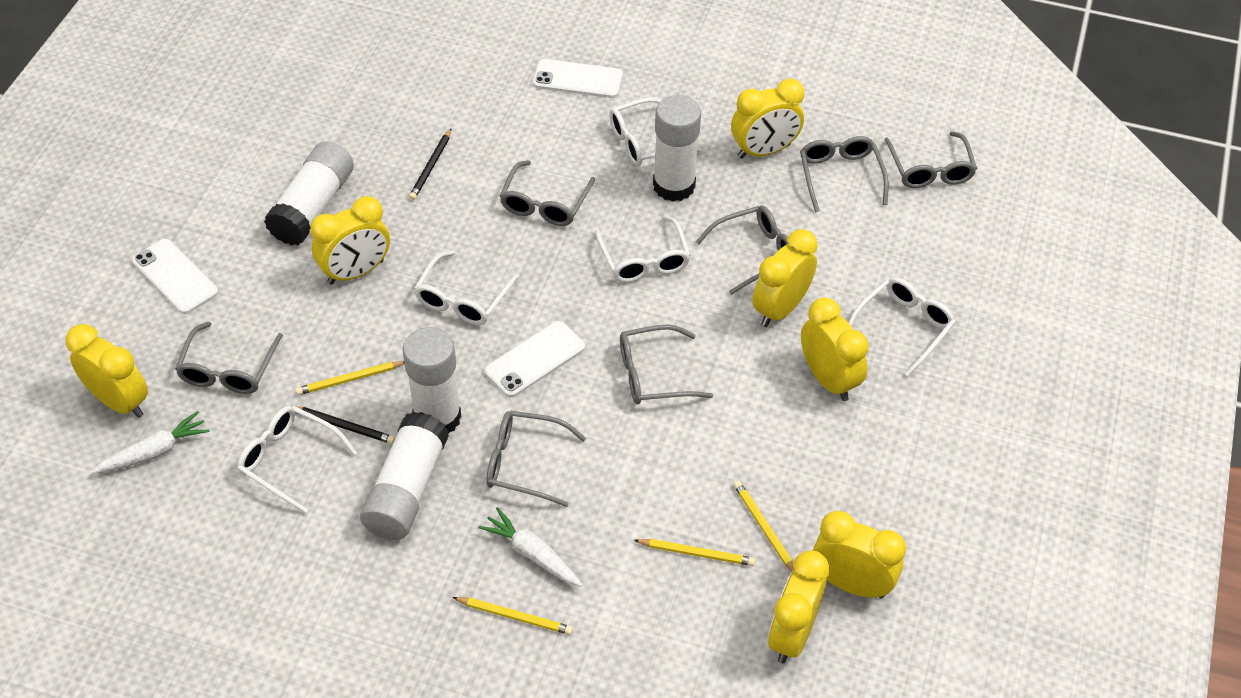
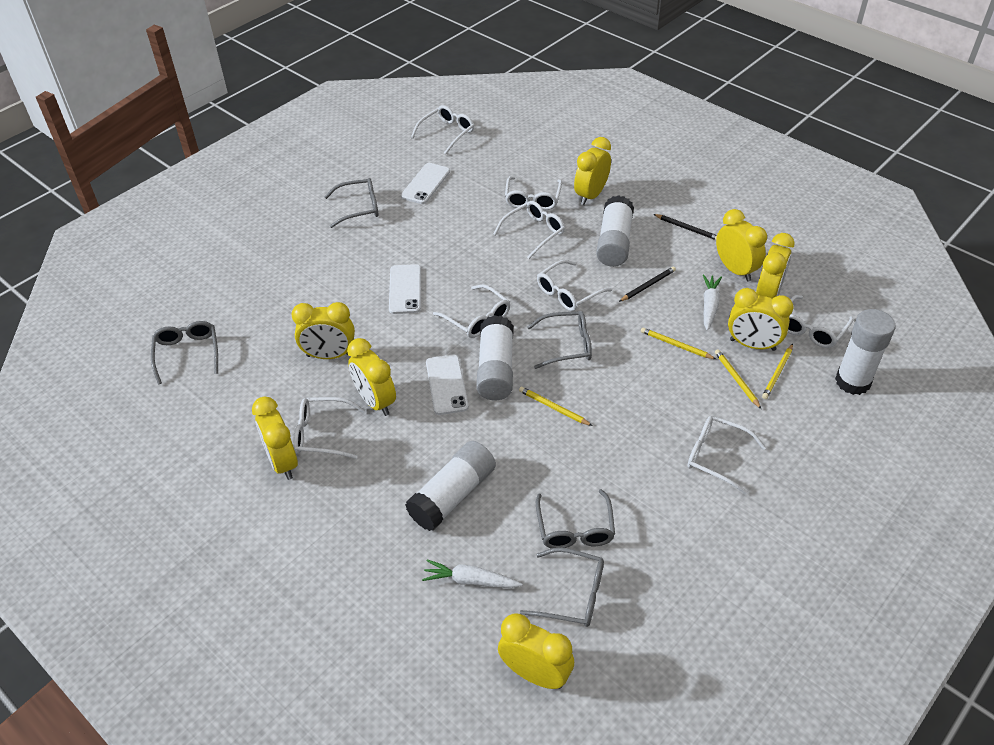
grey glasses: 7 -> 5
white glasses: 5 -> 8
yellow clock: 7 -> 8

